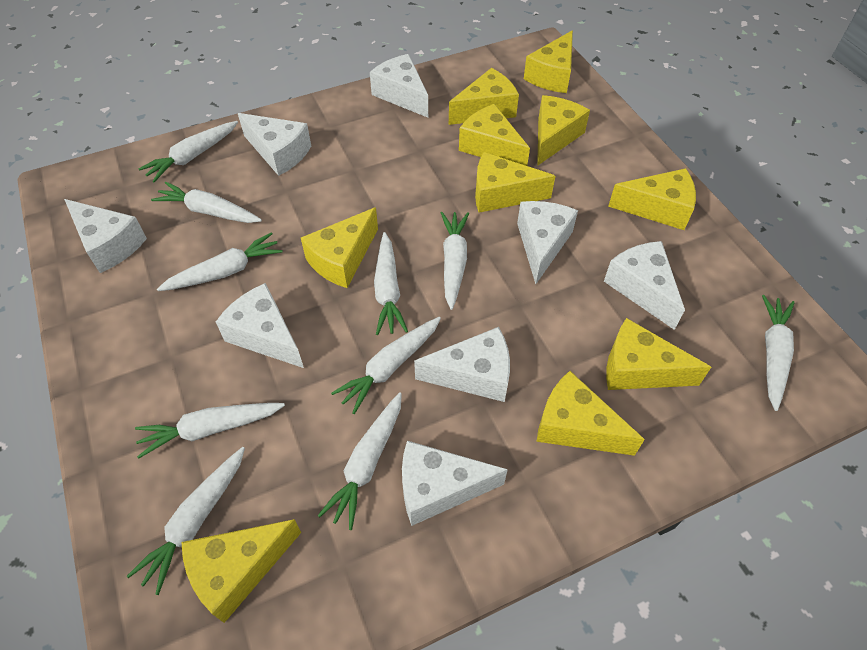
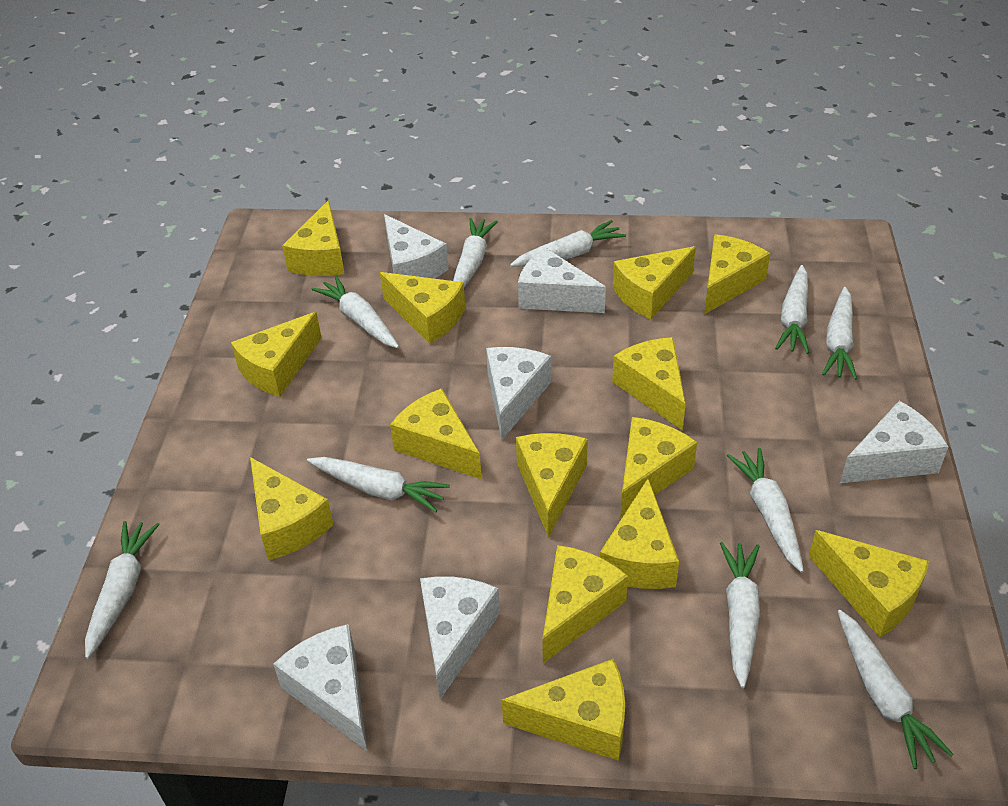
white cheese: 8 -> 6
yellow cheese: 10 -> 14

